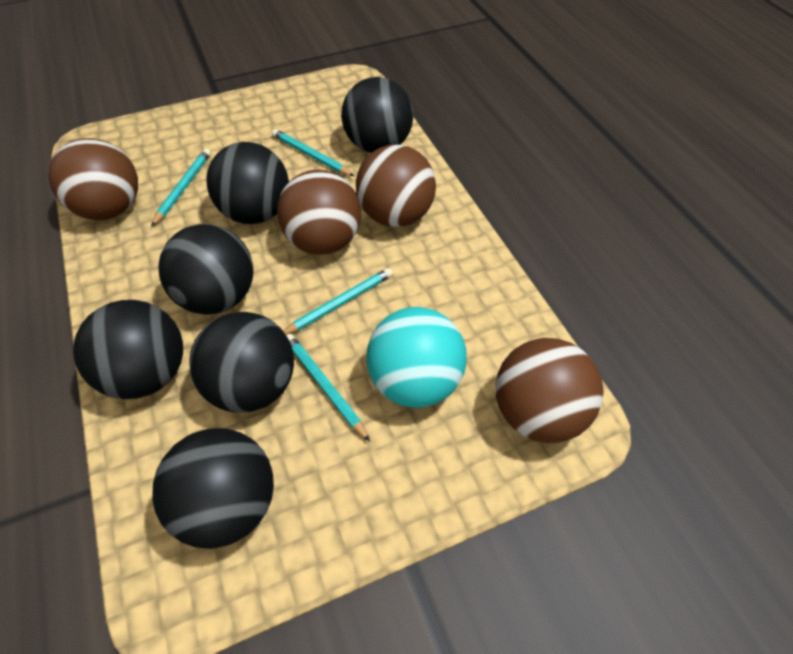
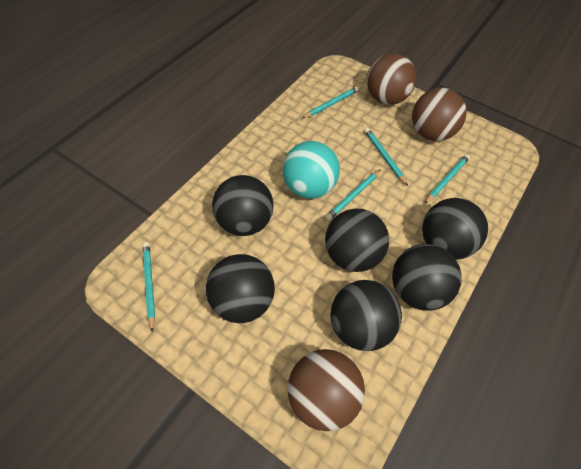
brown ball: 4 -> 3
turquoise pencil: 4 -> 5

